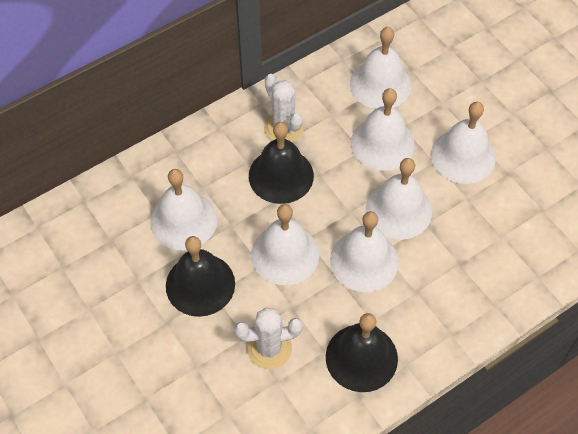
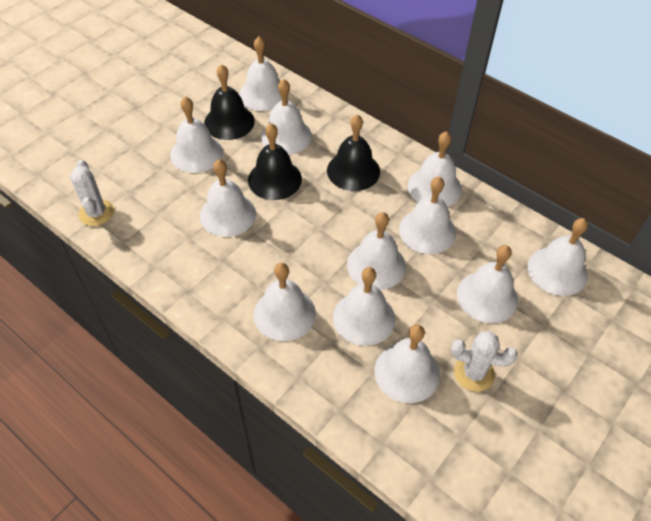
white bell: 7 -> 12

